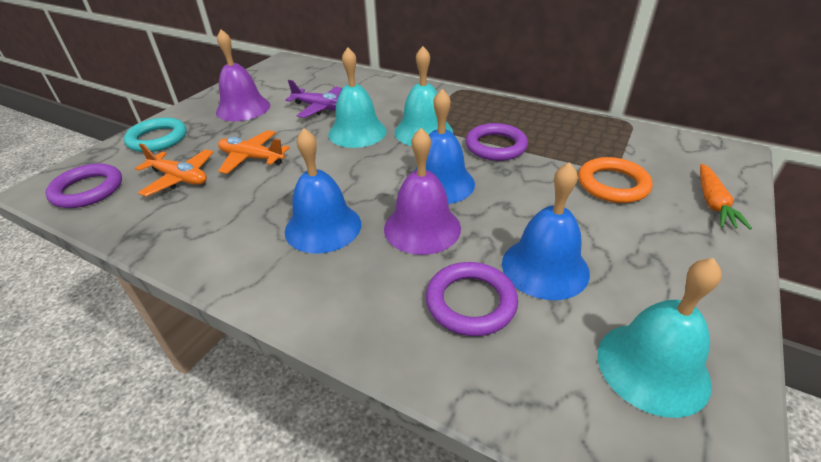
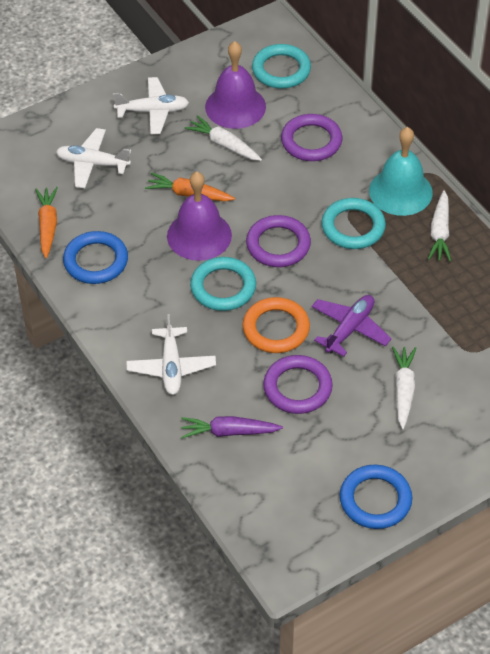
blue bell: 3 -> 0
blue ring: 0 -> 2
orange carrot: 1 -> 2
orange plane: 2 -> 0
purple carrot: 0 -> 1
turquoise bell: 3 -> 1
turquoise ring: 1 -> 3
white carrot: 0 -> 3
white plane: 0 -> 3

